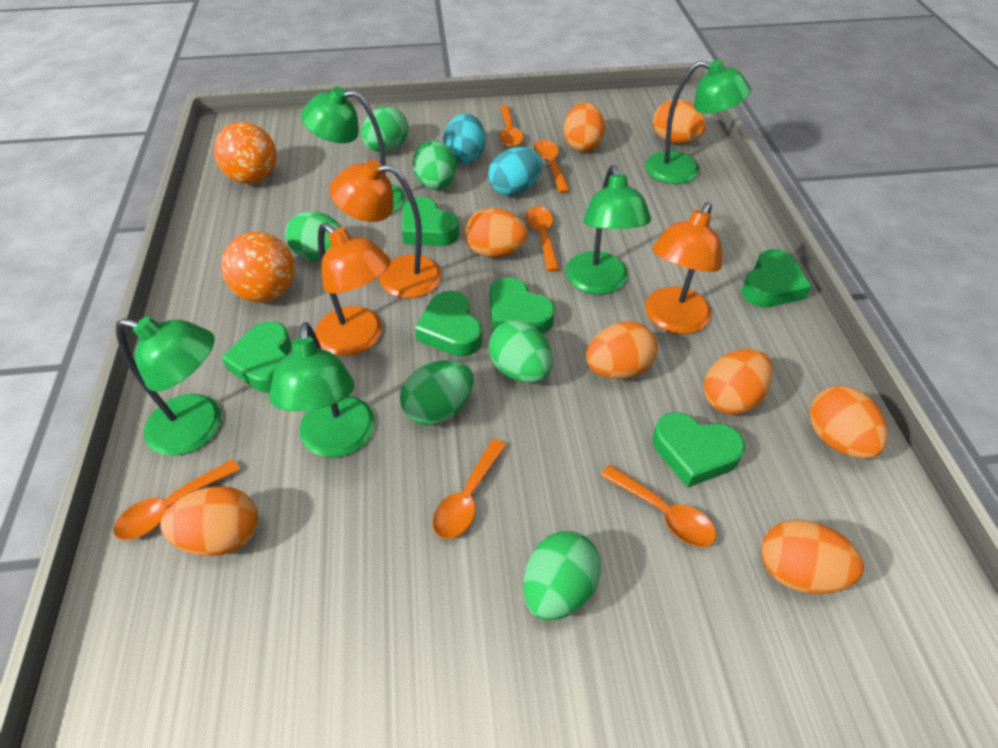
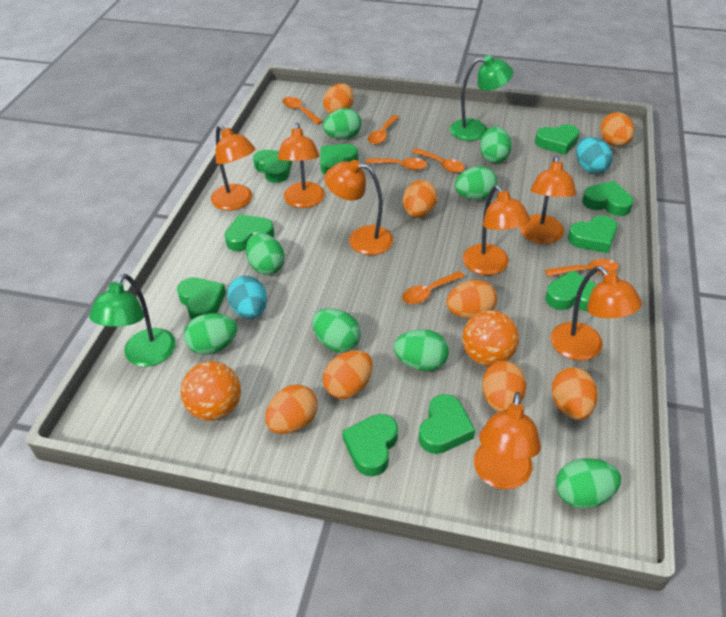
green egg: 6 -> 8
green heart: 6 -> 10
green lamp: 5 -> 2
orange lamp: 3 -> 7

